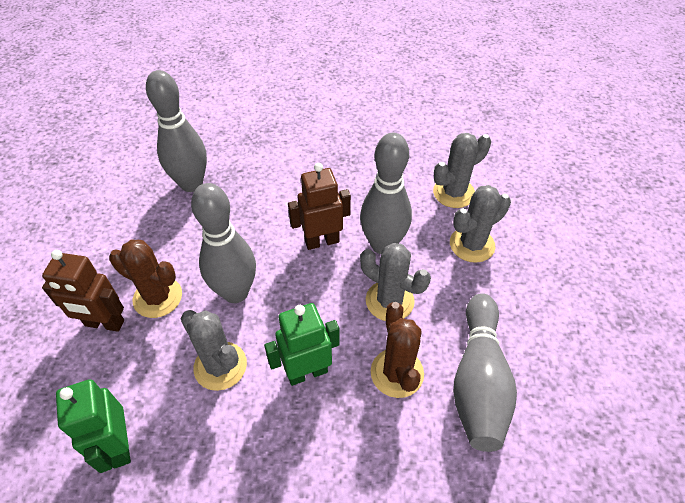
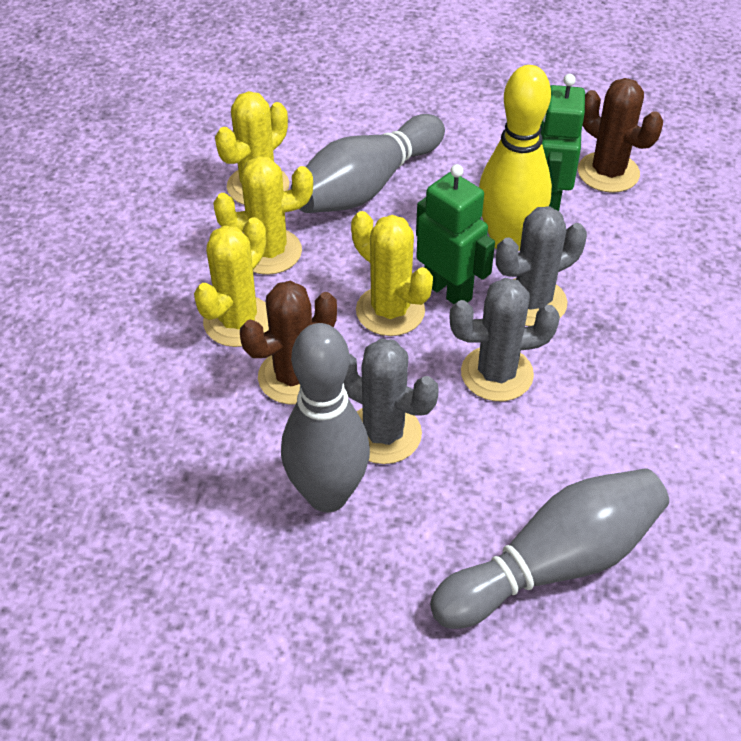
brown robot: 2 -> 0
grey bowling pin: 4 -> 3
grey cactus: 4 -> 3
yellow bowling pin: 0 -> 1
yellow cactus: 0 -> 4

